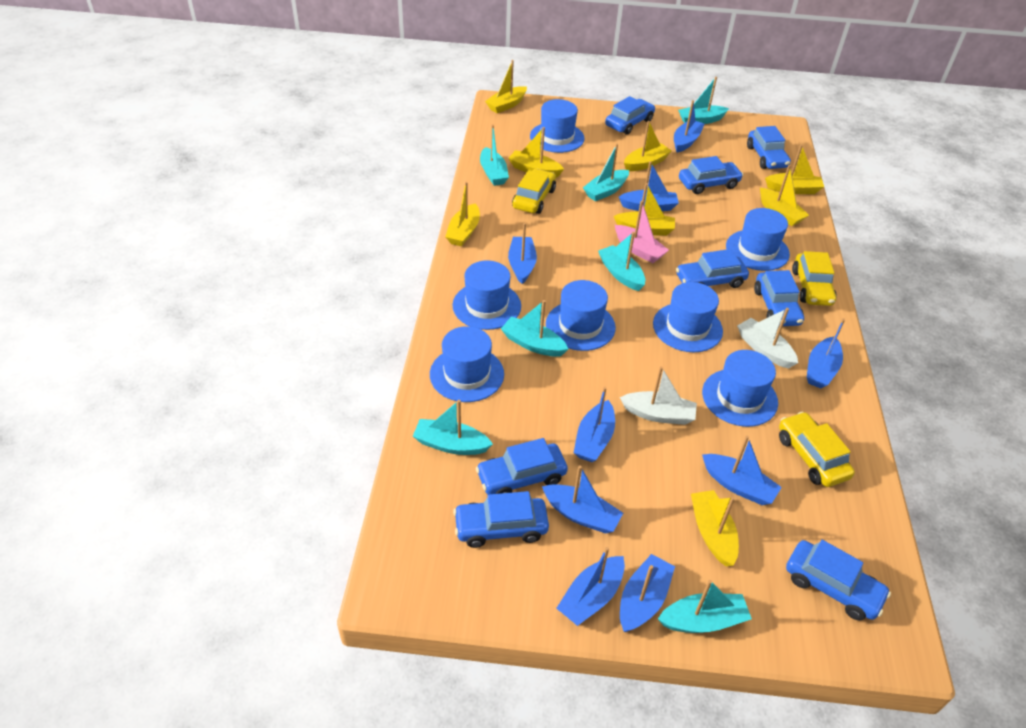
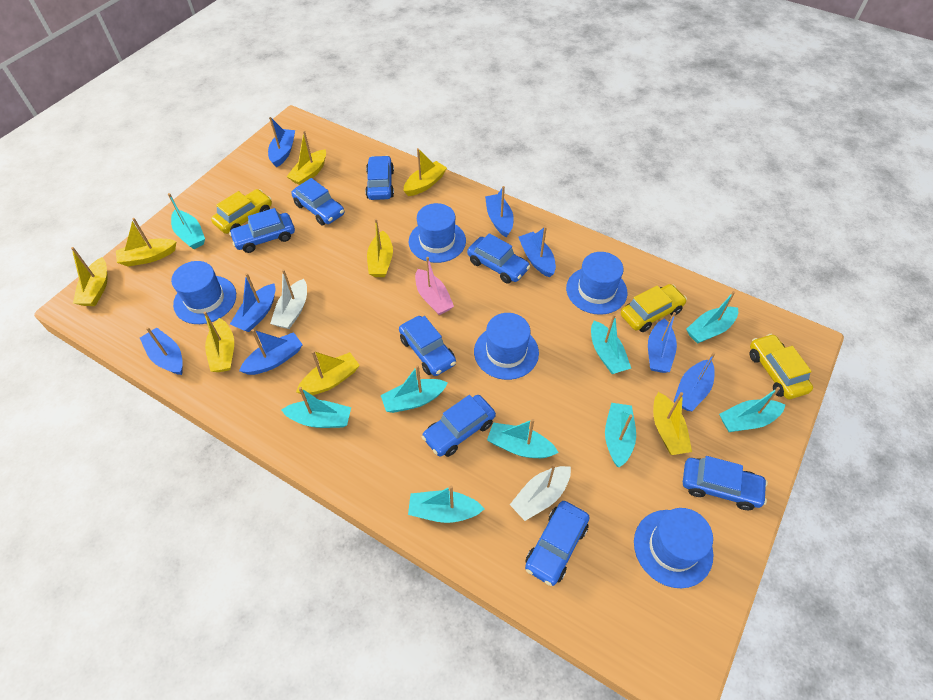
blue boat: 9 -> 8
blue hat: 7 -> 5
turquoise boat: 7 -> 9

